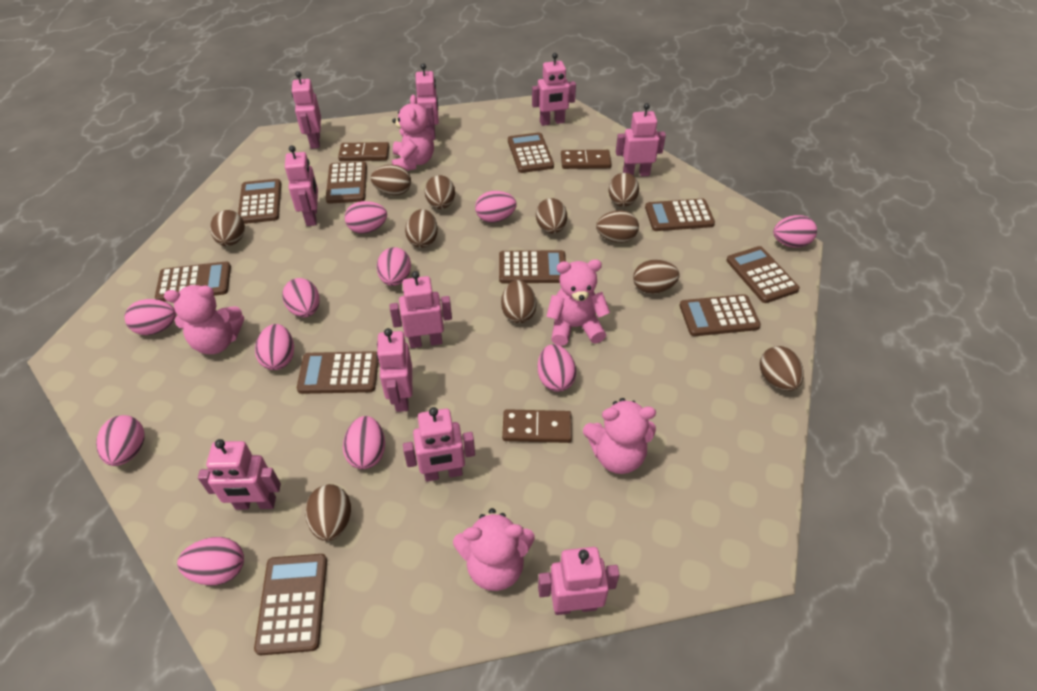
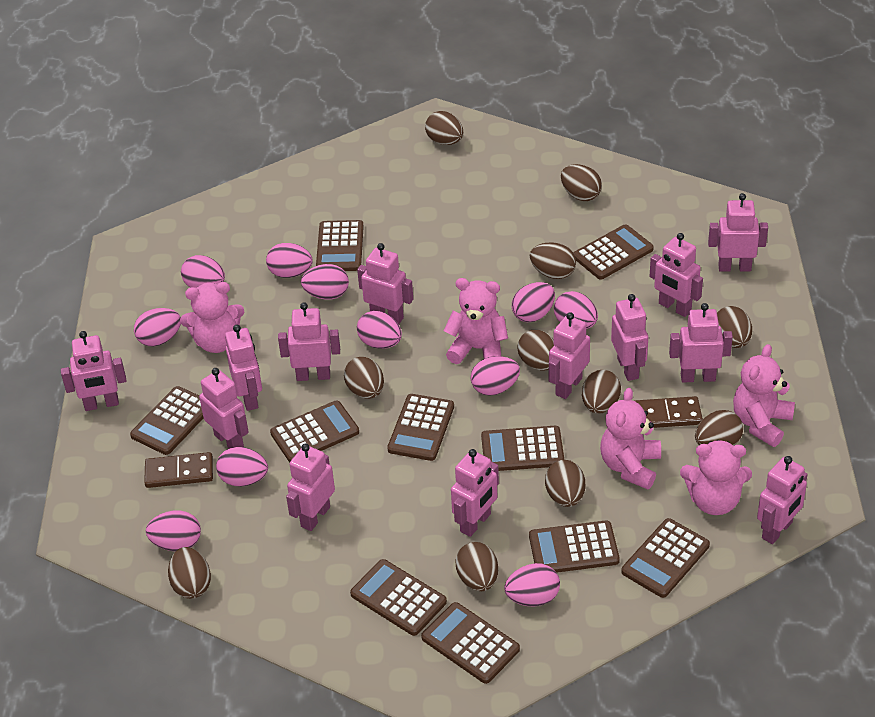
brown domino: 3 -> 2
pink robot: 10 -> 13

